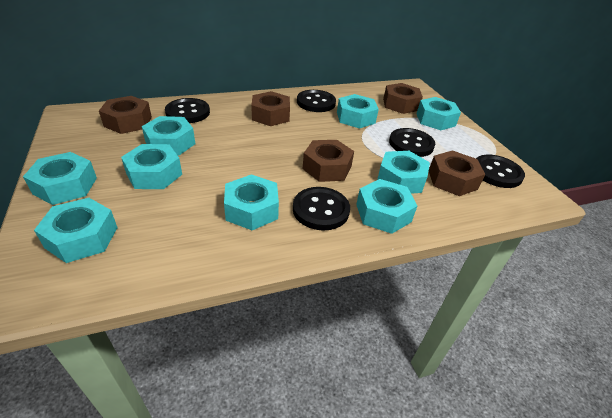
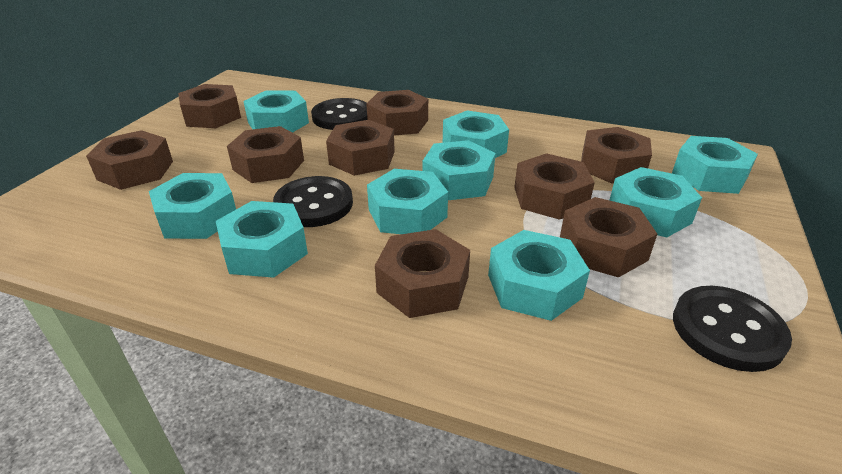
black button: 5 -> 3
brown nut: 5 -> 9

